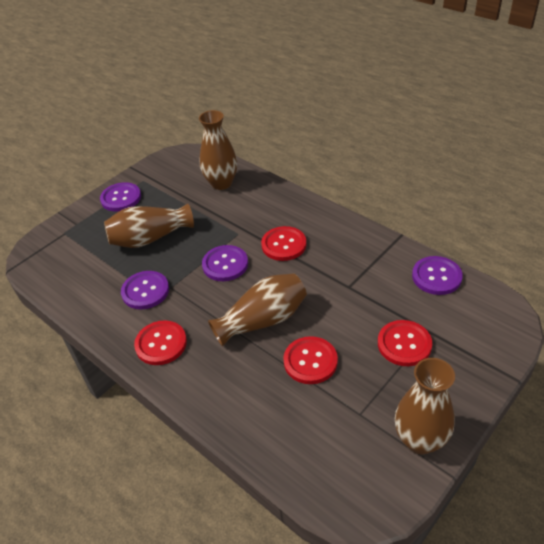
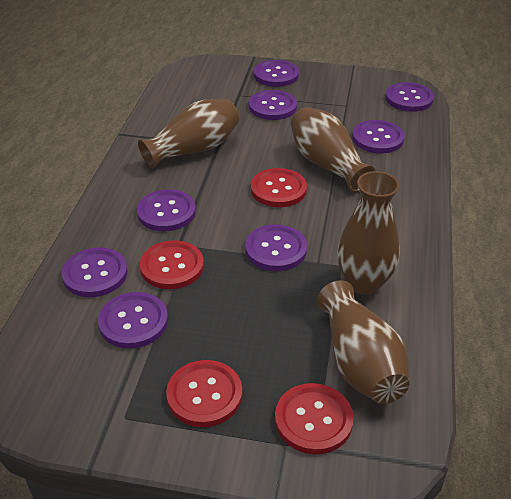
purple button: 4 -> 8

